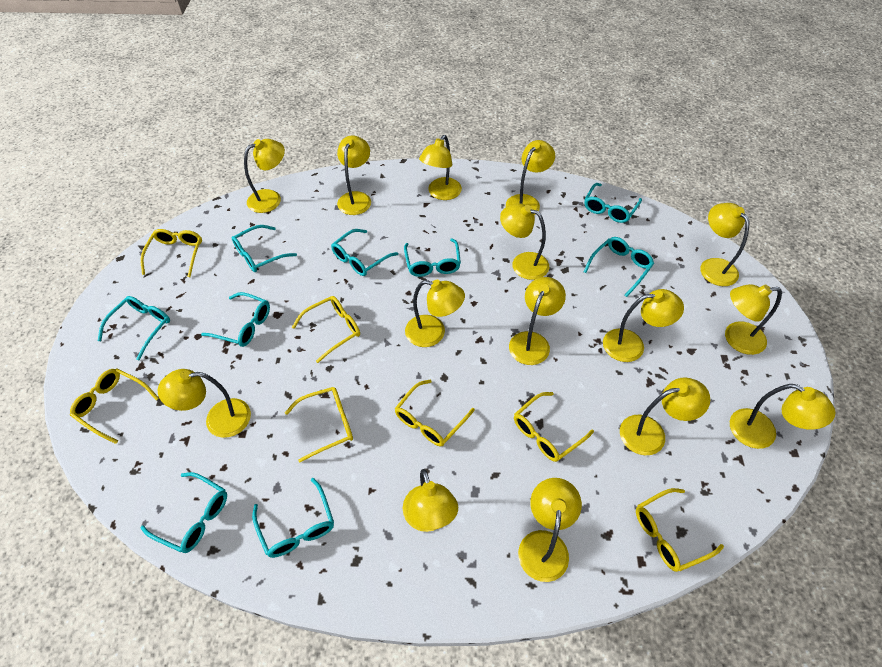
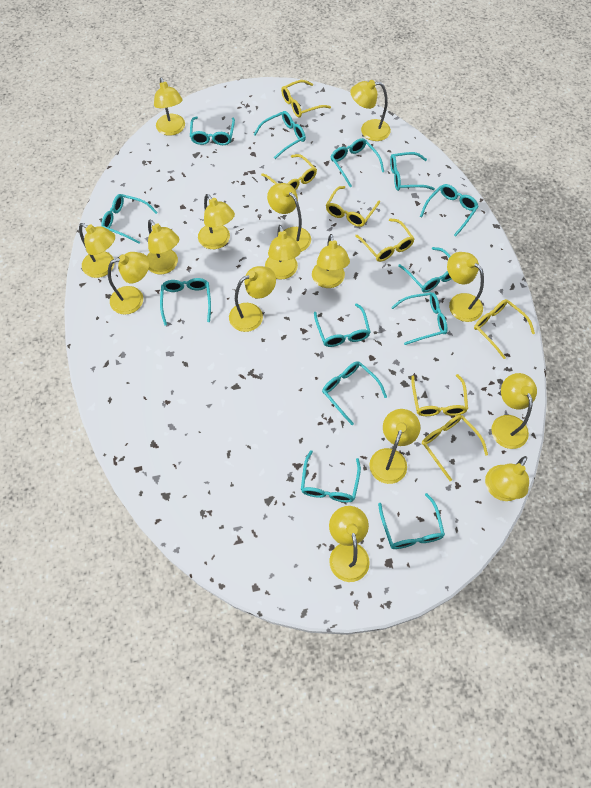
turquoise glasses: 9 -> 13

